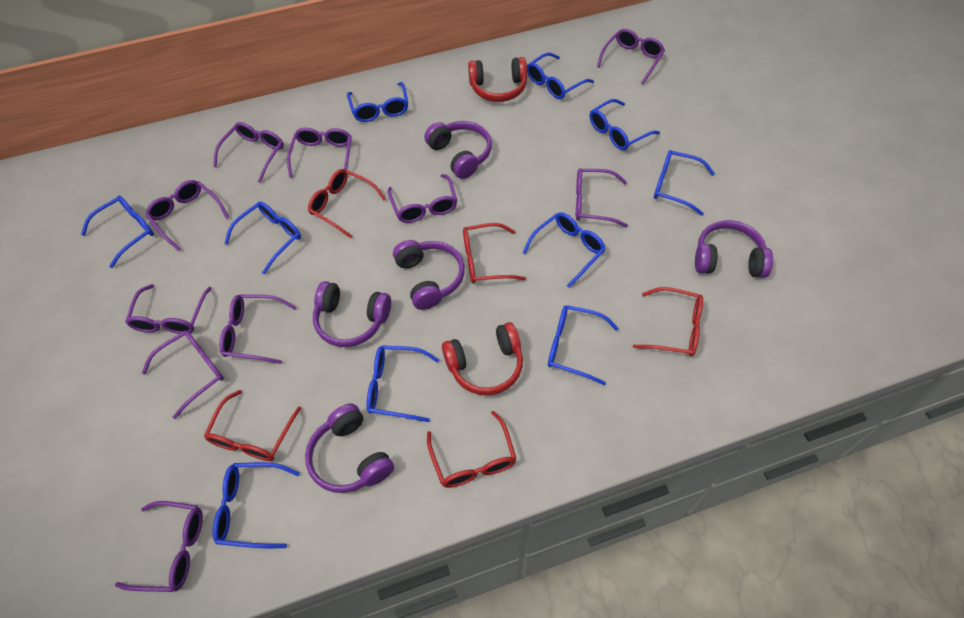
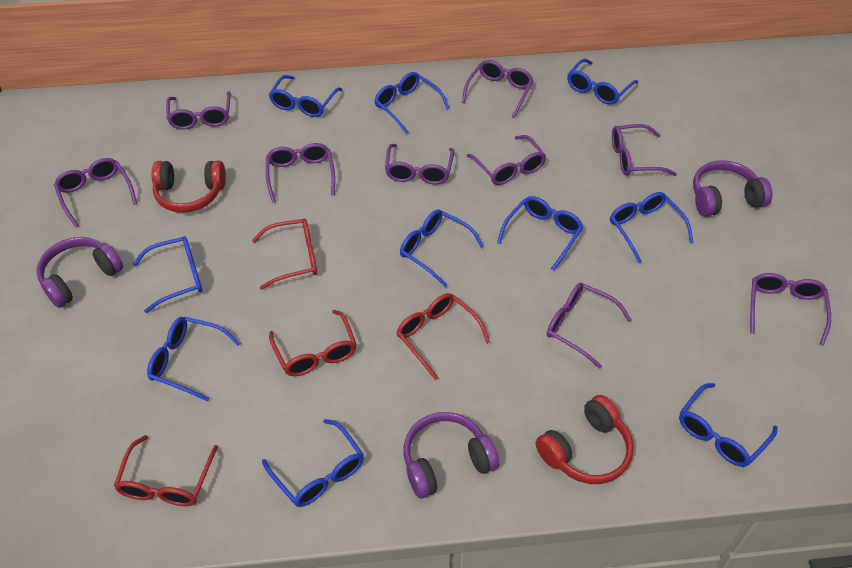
purple glasses: 10 -> 9
purple headphones: 5 -> 3
red glasses: 5 -> 4

